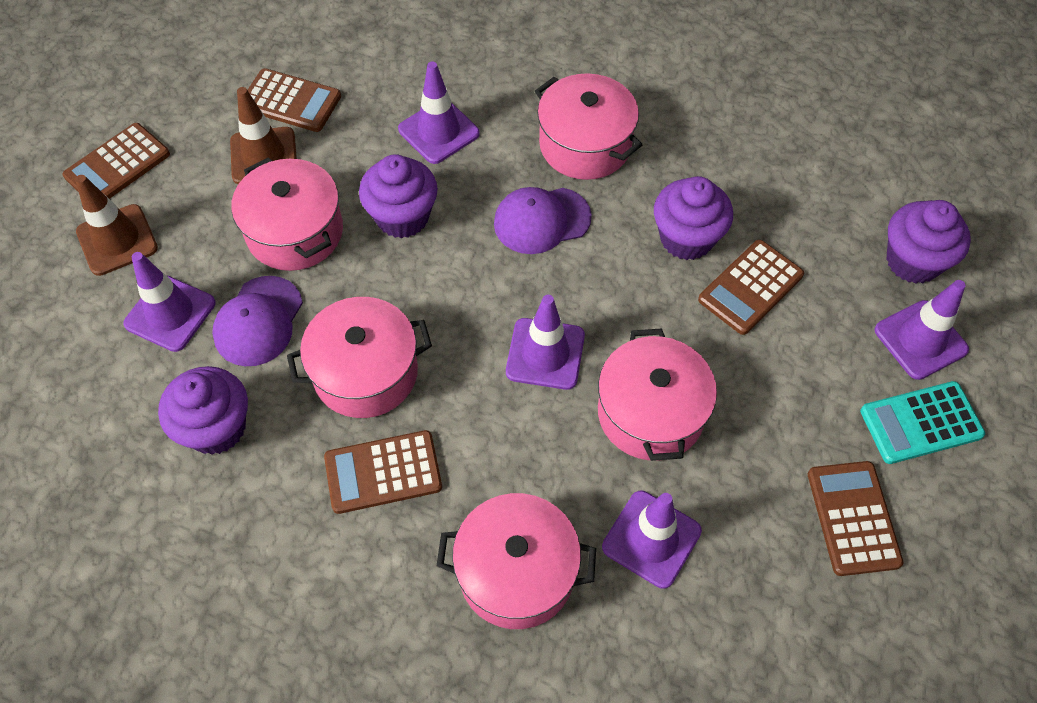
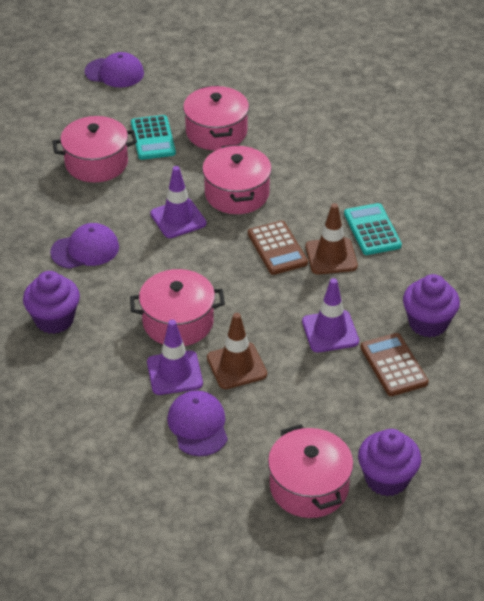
brown calculator: 5 -> 2
purple cap: 2 -> 3
purple cupcake: 4 -> 3
purple traffic cone: 5 -> 3
turquoise calculator: 1 -> 2

